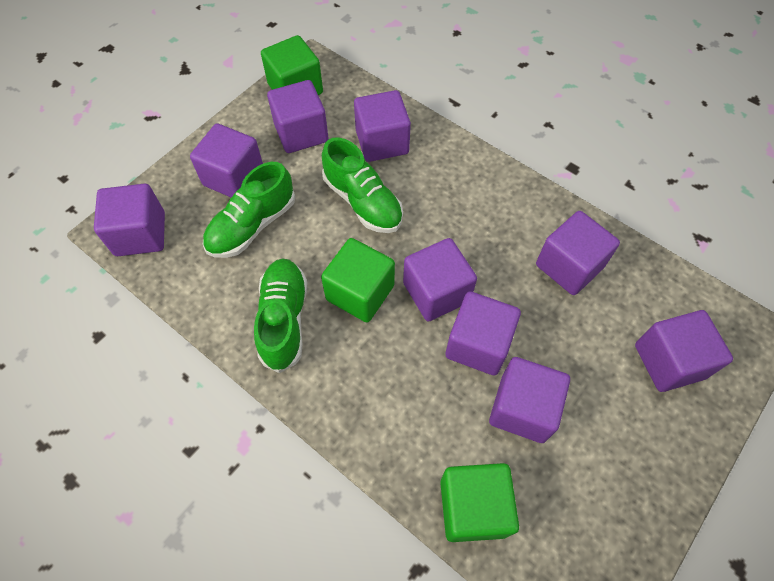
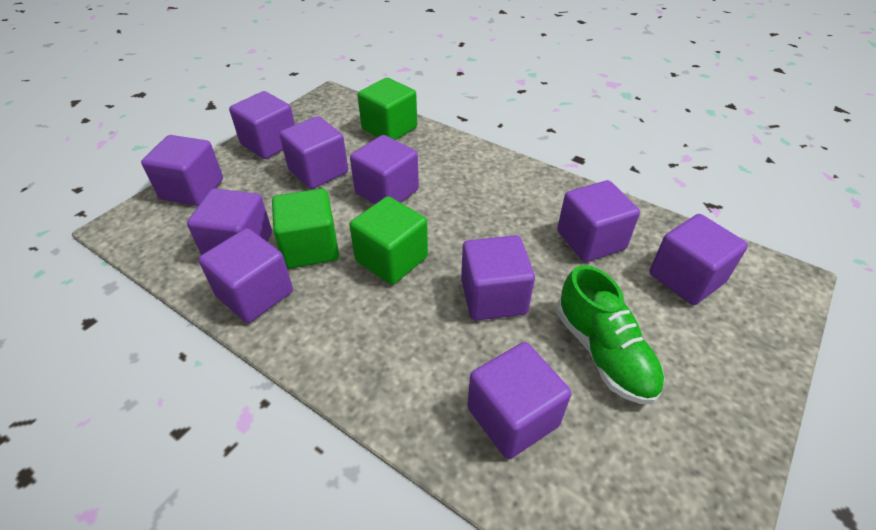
green shoe: 3 -> 1
purple cube: 9 -> 10

